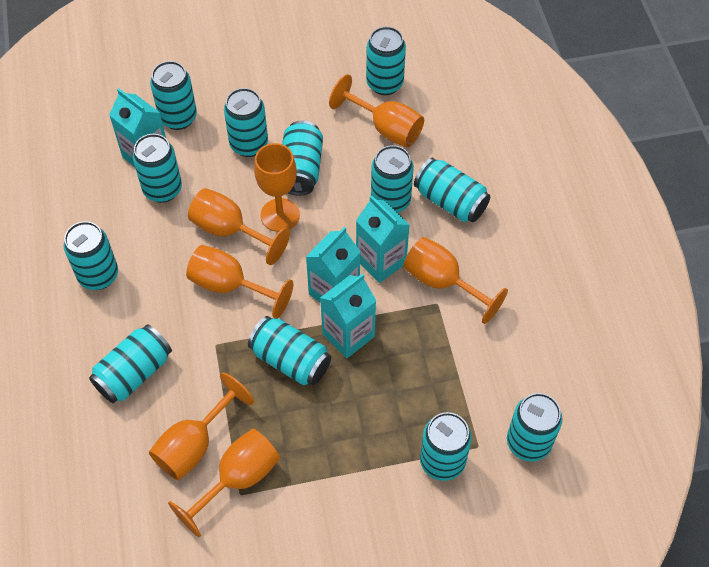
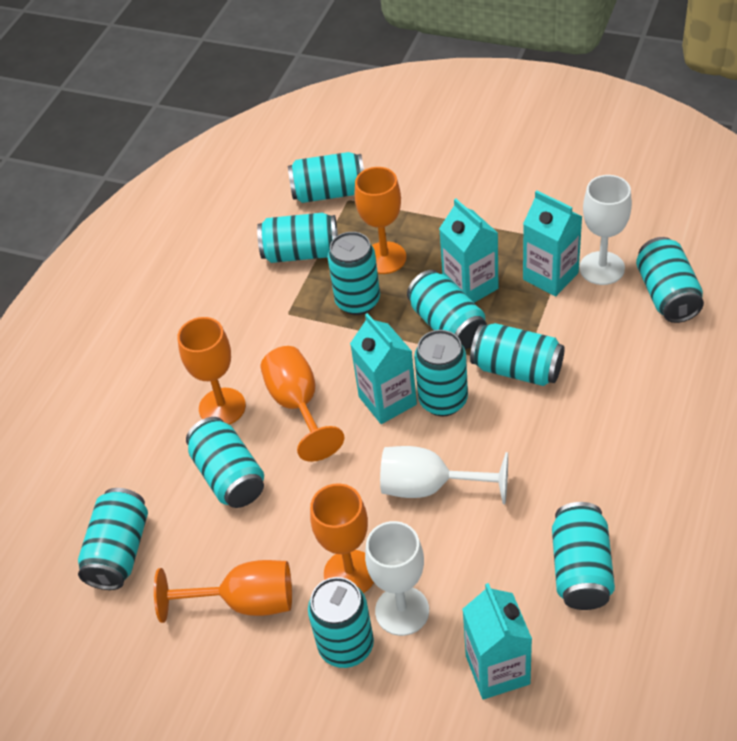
orange goblet: 7 -> 5
turquoise can: 12 -> 11
white goblet: 0 -> 3

